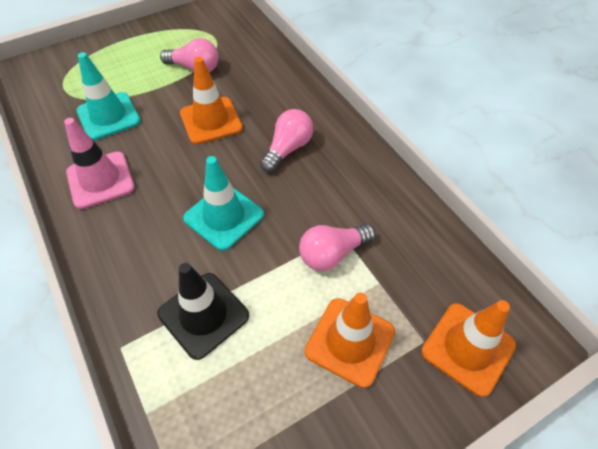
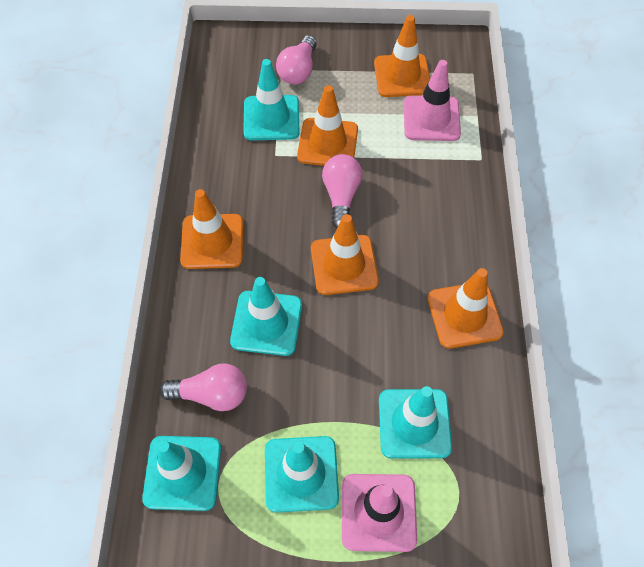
black traffic cone: 1 -> 0
orange traffic cone: 3 -> 5
pink traffic cone: 1 -> 2
turquoise traffic cone: 2 -> 5

